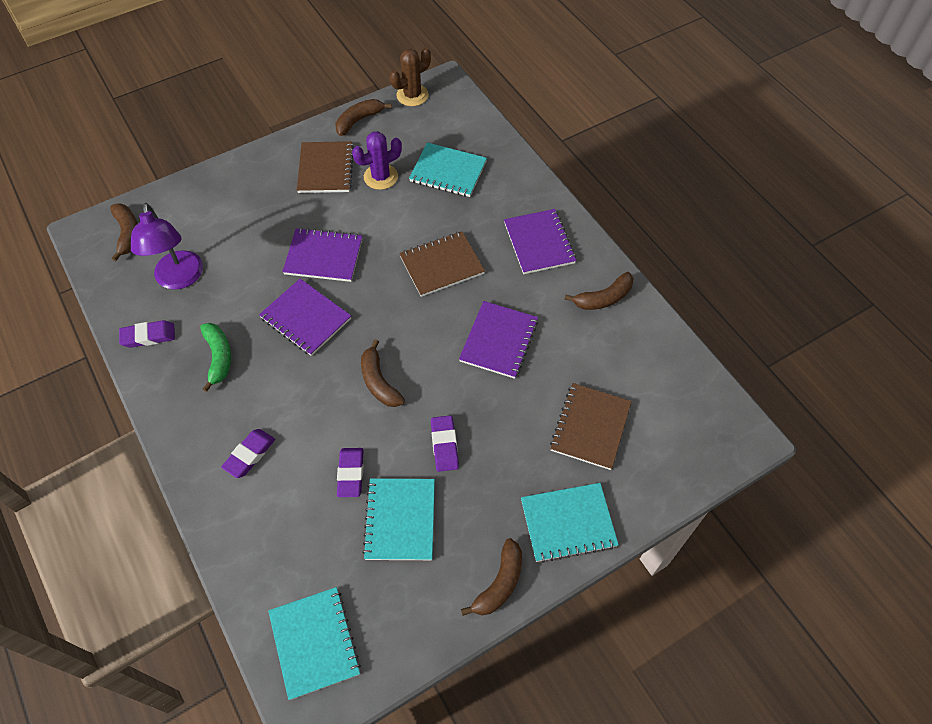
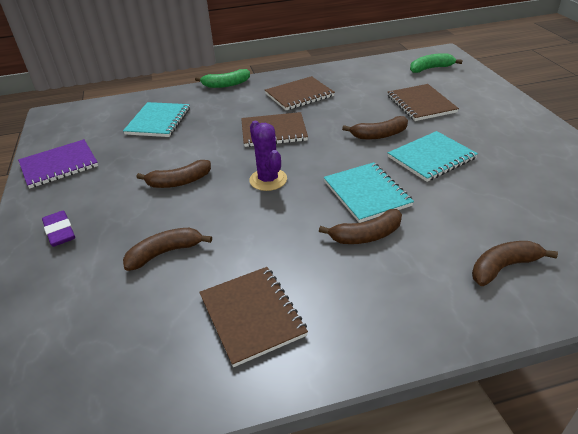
brown cactus: 1 -> 0
brown notebook: 3 -> 4
green banana: 1 -> 2
purple eraser: 4 -> 1
purple lamp: 1 -> 0
purple notebook: 4 -> 1
turquoise notebook: 4 -> 3

